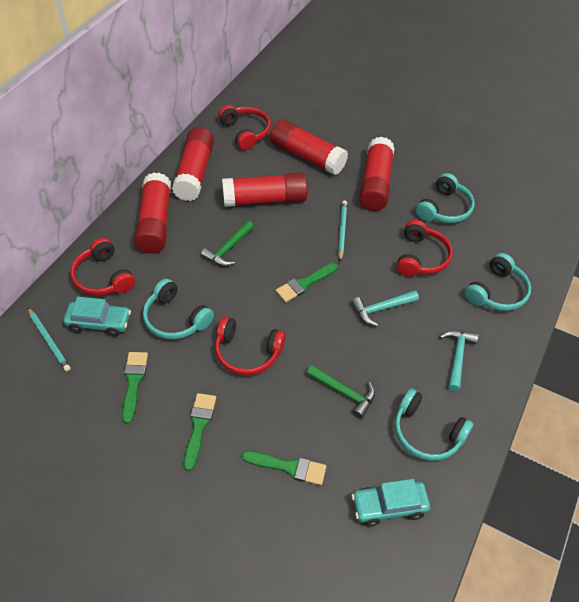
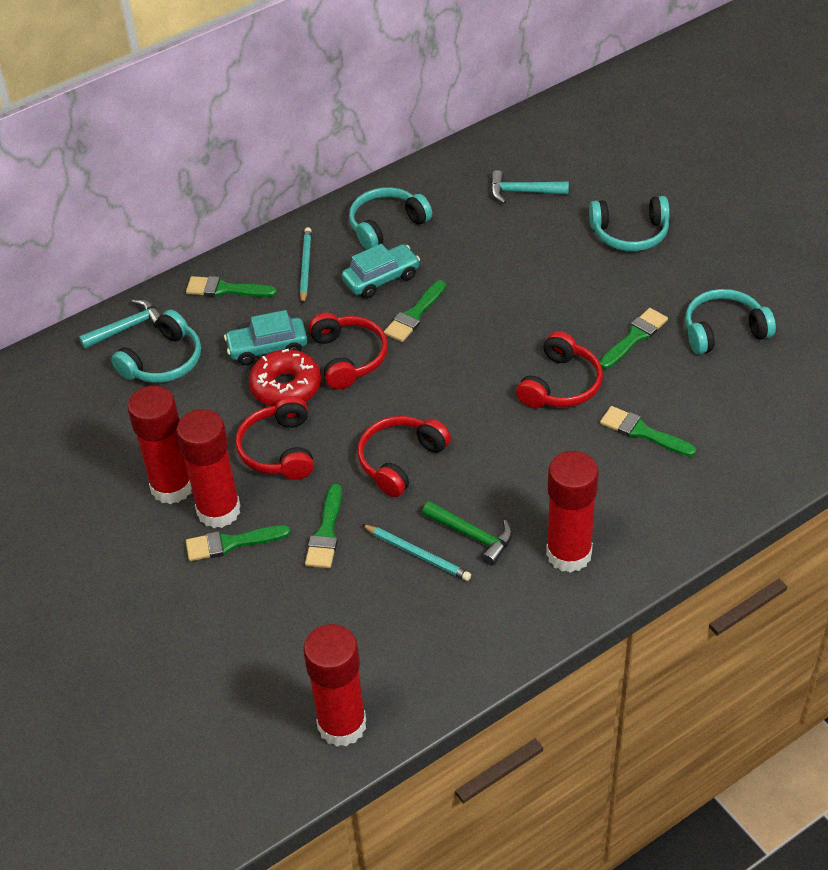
green brush: 4 -> 6
green hammer: 2 -> 1
red donut: 0 -> 1
red glue stick: 5 -> 4

